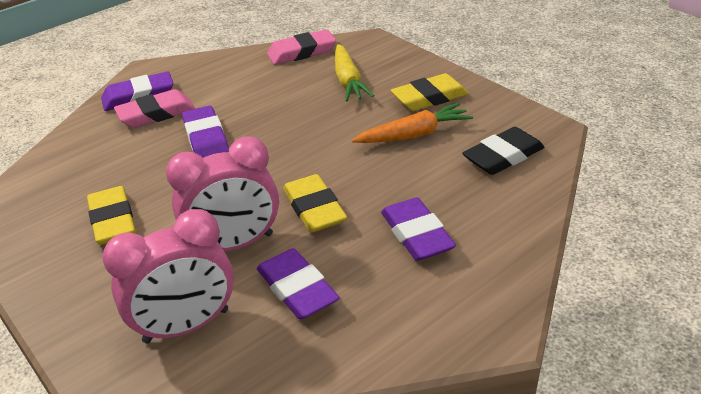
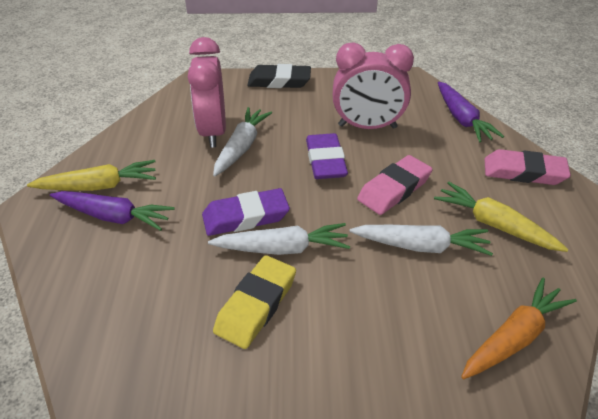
purple carrot: 0 -> 2
purple eraser: 4 -> 2
white carrot: 0 -> 3
yellow carrot: 1 -> 2
yellow eraser: 3 -> 1

